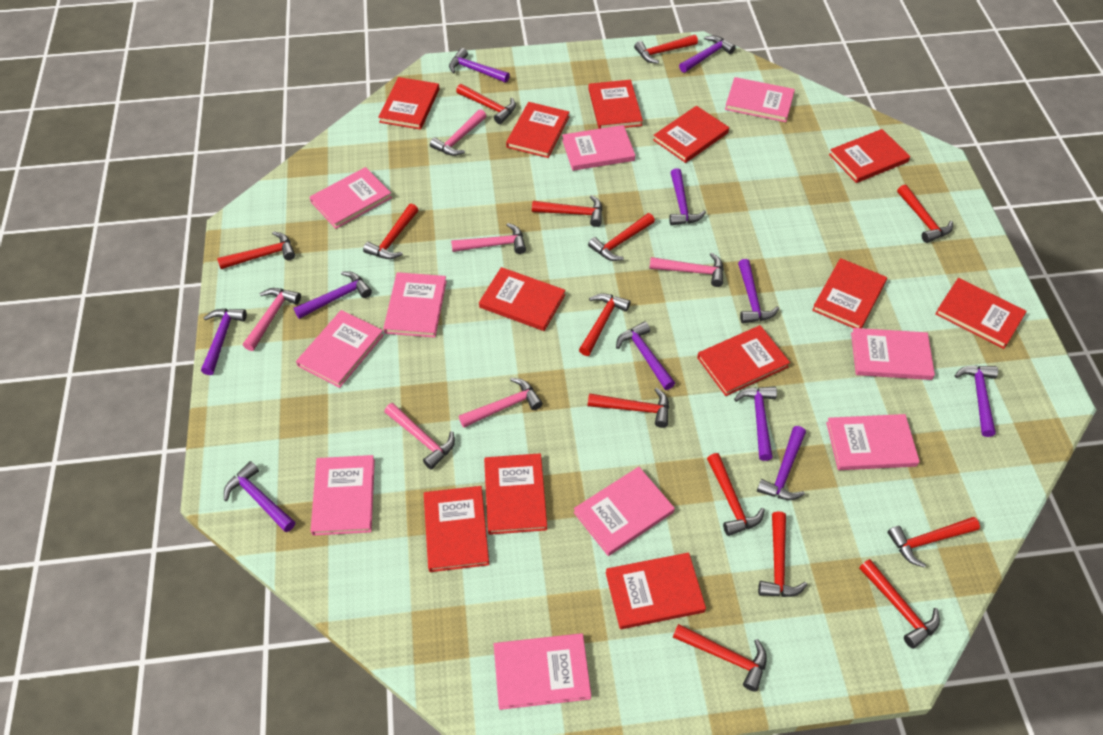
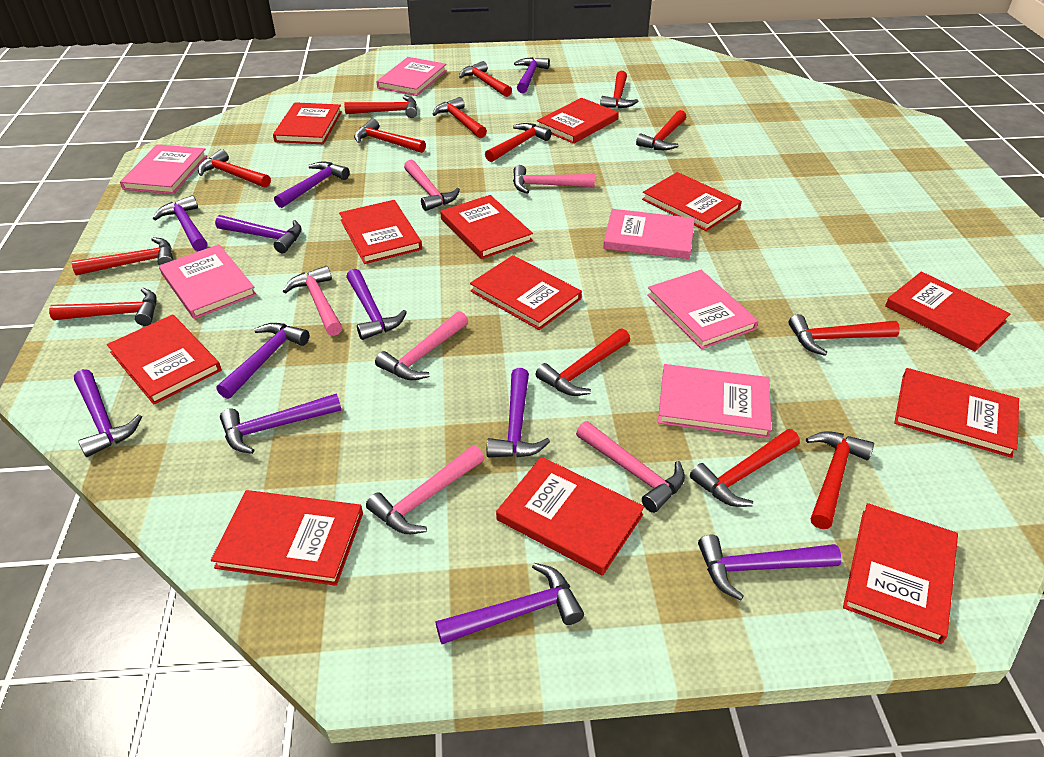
pink book: 10 -> 6

